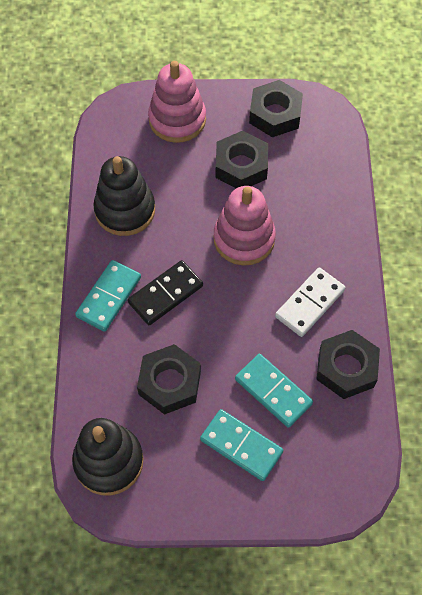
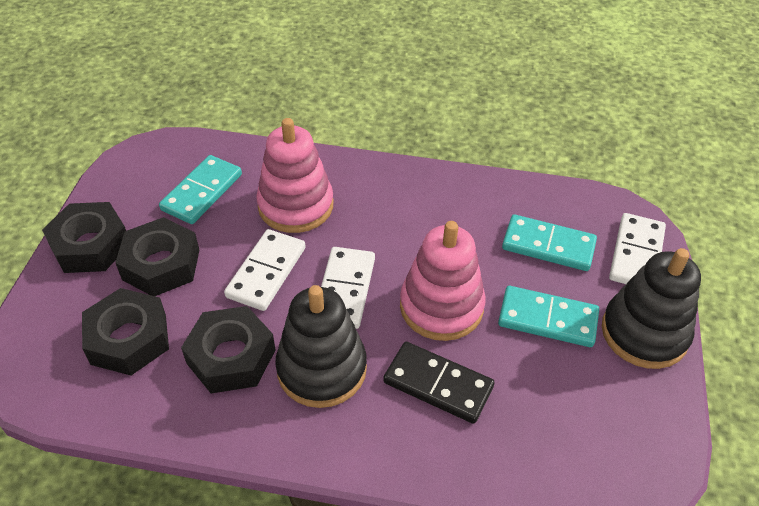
white domino: 1 -> 3

